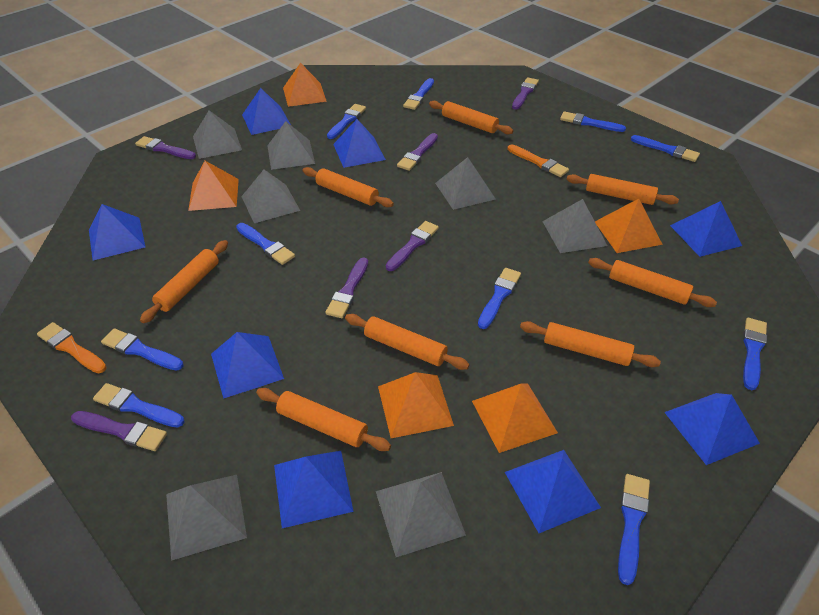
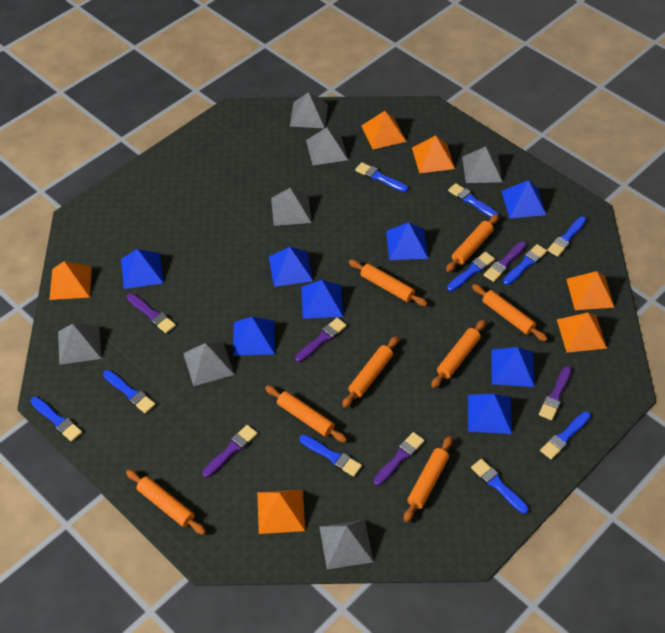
orange brush: 2 -> 0
orange pyramid: 5 -> 6

